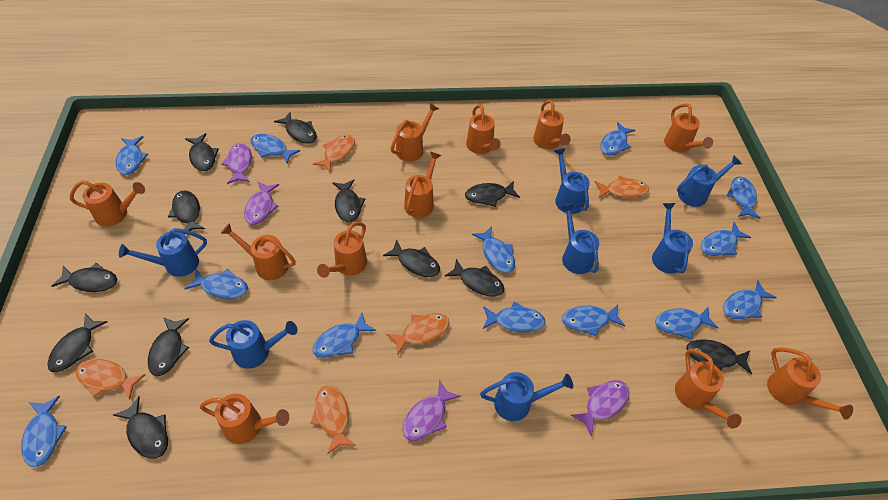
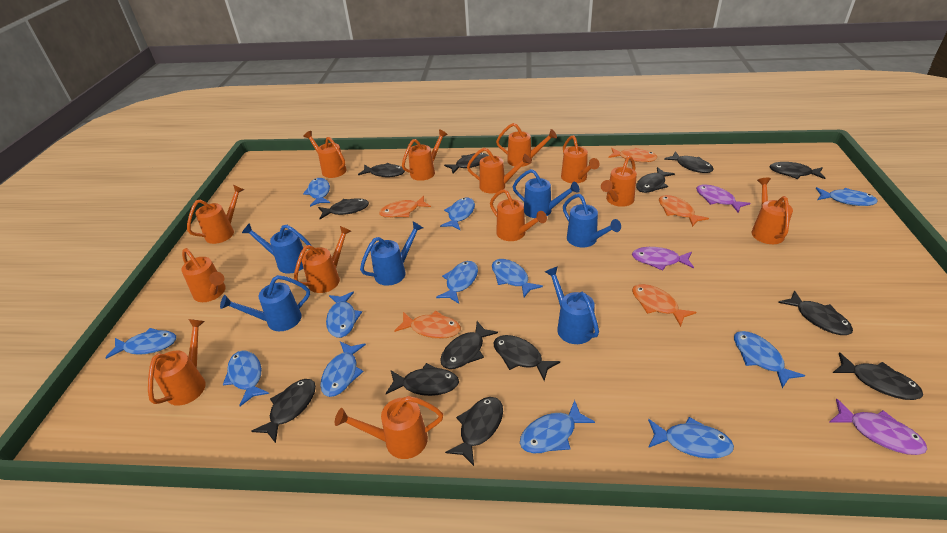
black fish: 12 -> 13
blue fish: 13 -> 12
blue watering can: 7 -> 6
orange watering can: 11 -> 13
purple fish: 4 -> 3

